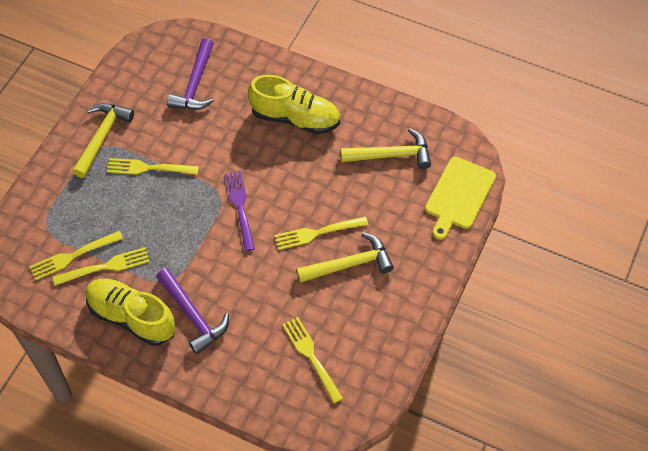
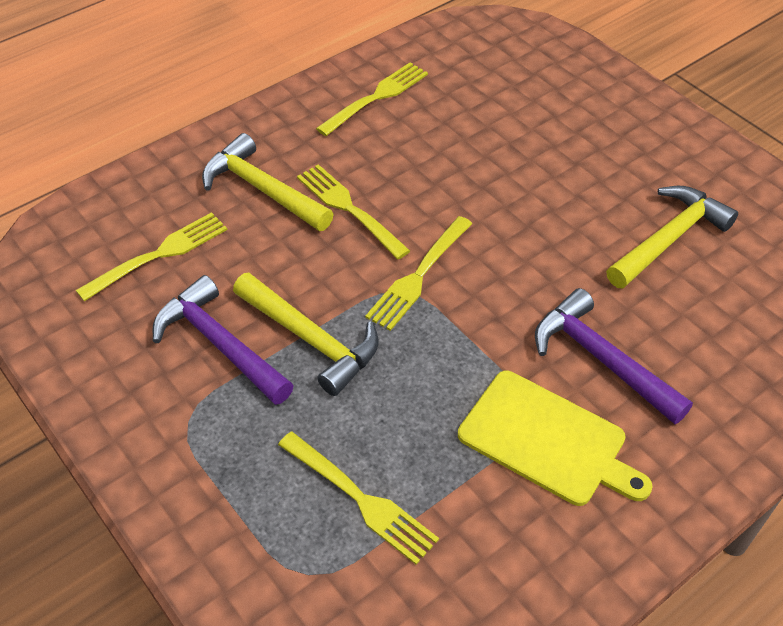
purple fork: 1 -> 0
yellow shoe: 2 -> 0

